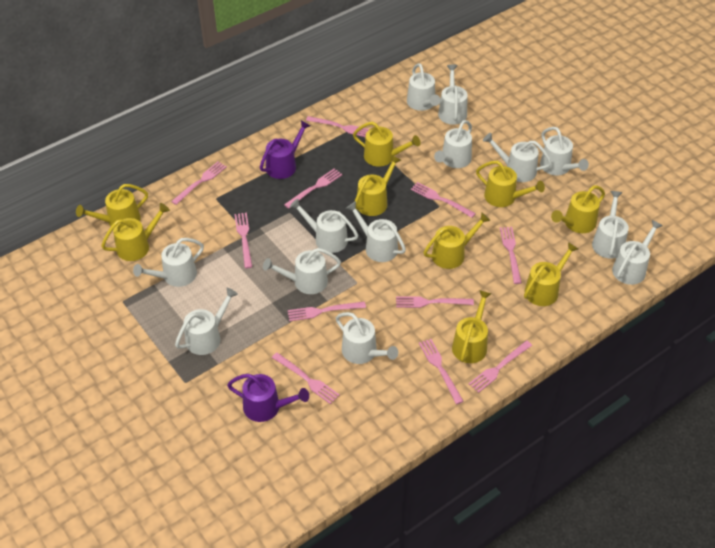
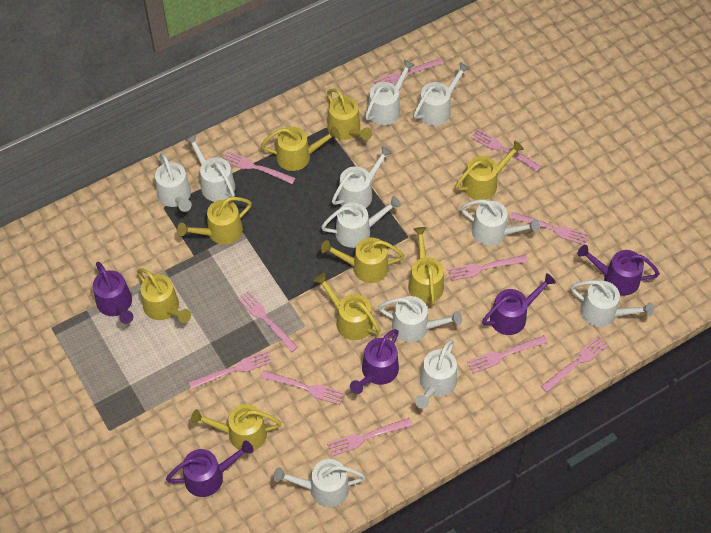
purple watering can: 2 -> 5
white watering can: 13 -> 11

